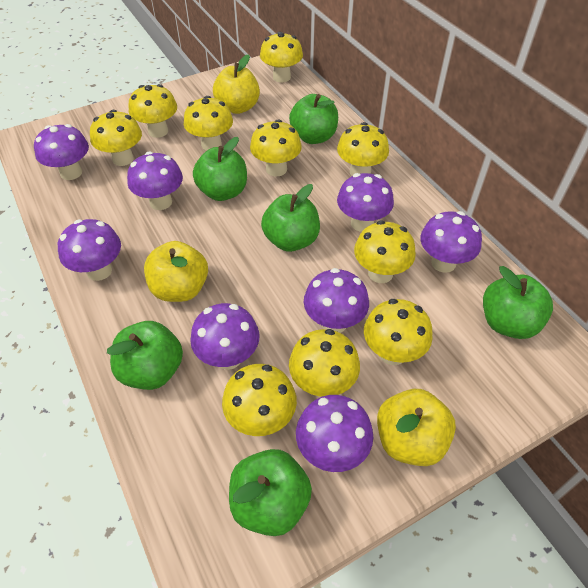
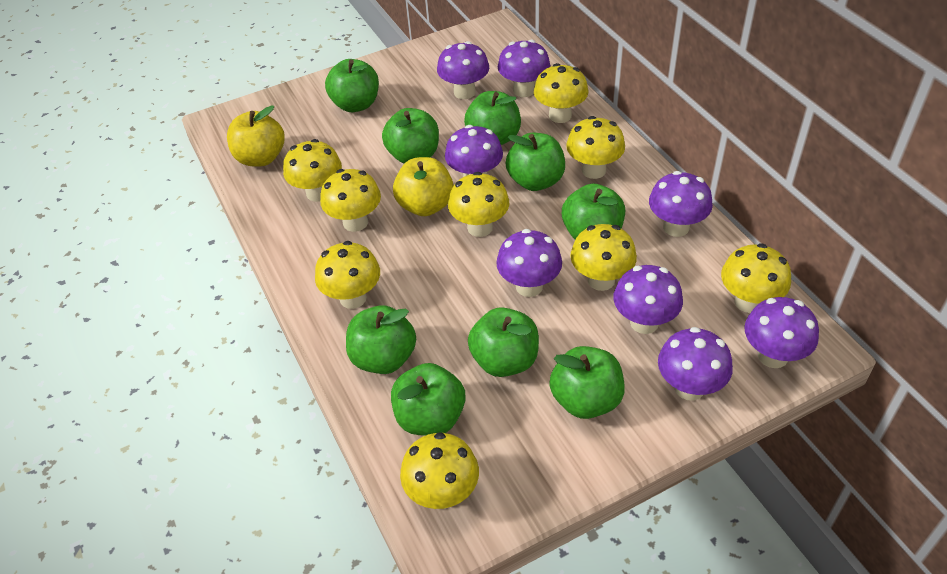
green apple: 6 -> 9
yellow apple: 3 -> 2
yellow mushroom: 10 -> 9

